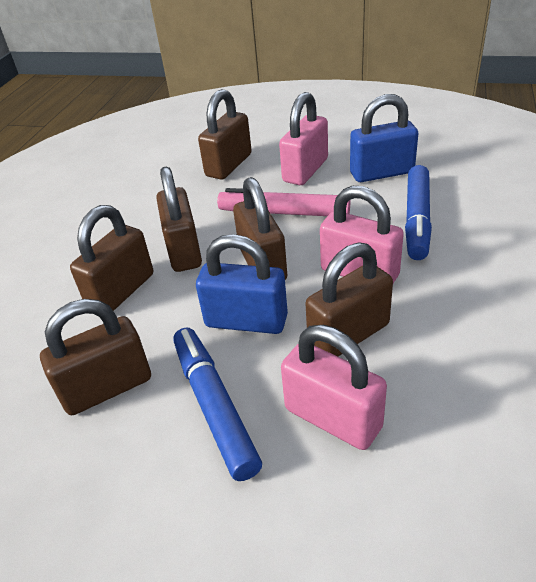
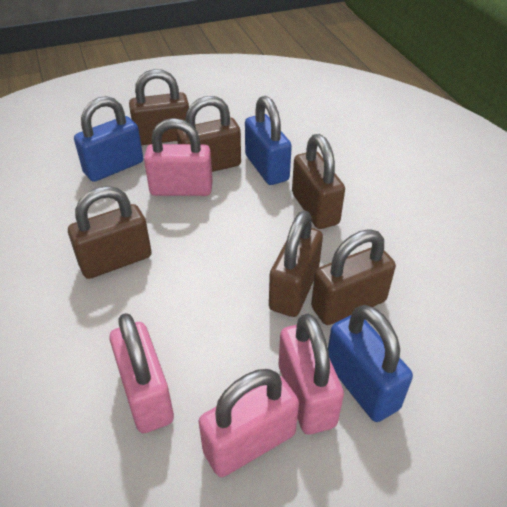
blue marker: 2 -> 0
blue padlock: 2 -> 3
pink marker: 1 -> 0
pink padlock: 3 -> 4

